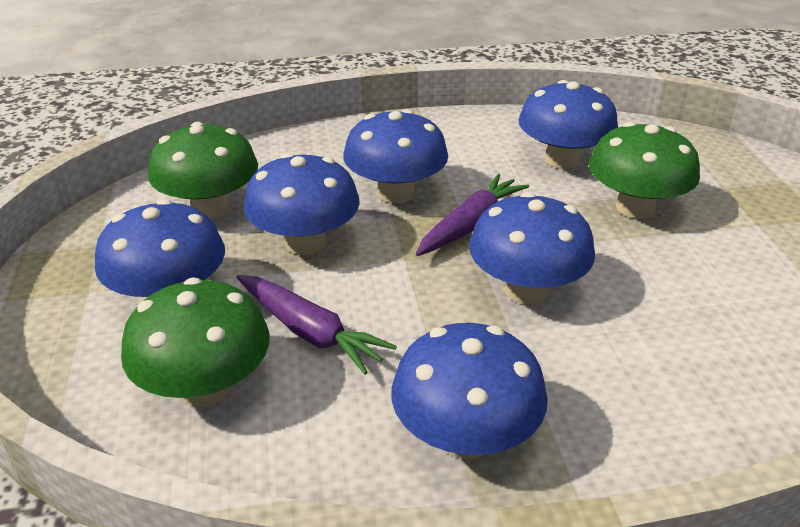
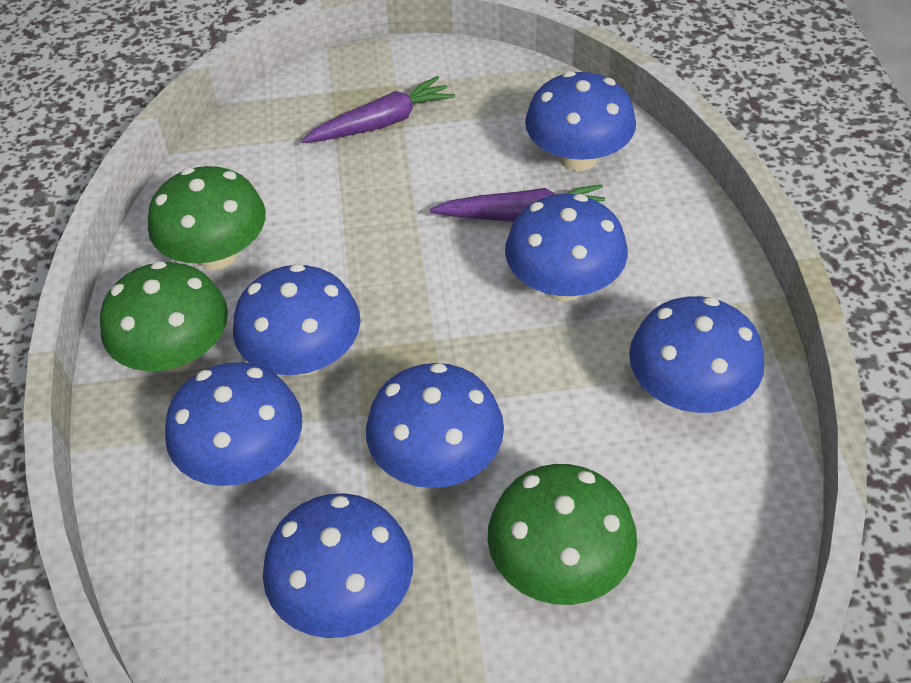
blue mushroom: 6 -> 7

